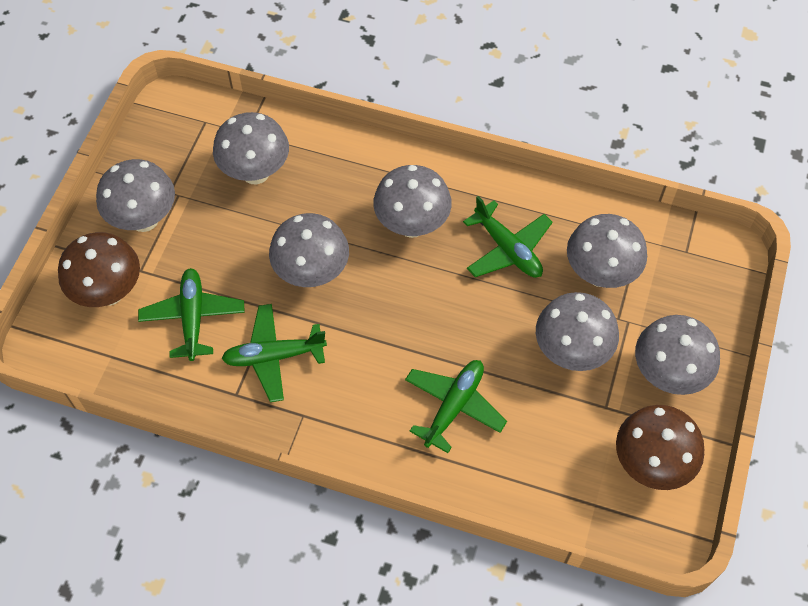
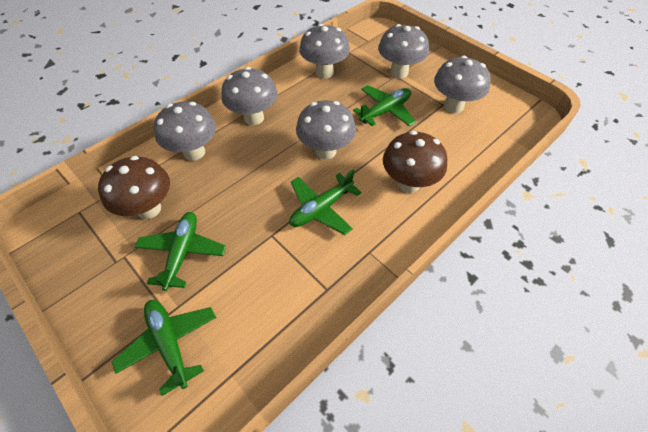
grey mushroom: 7 -> 6

